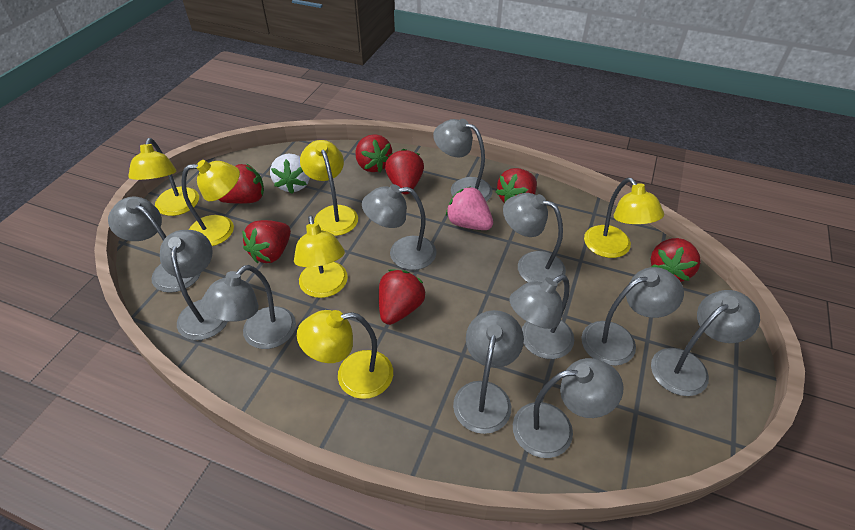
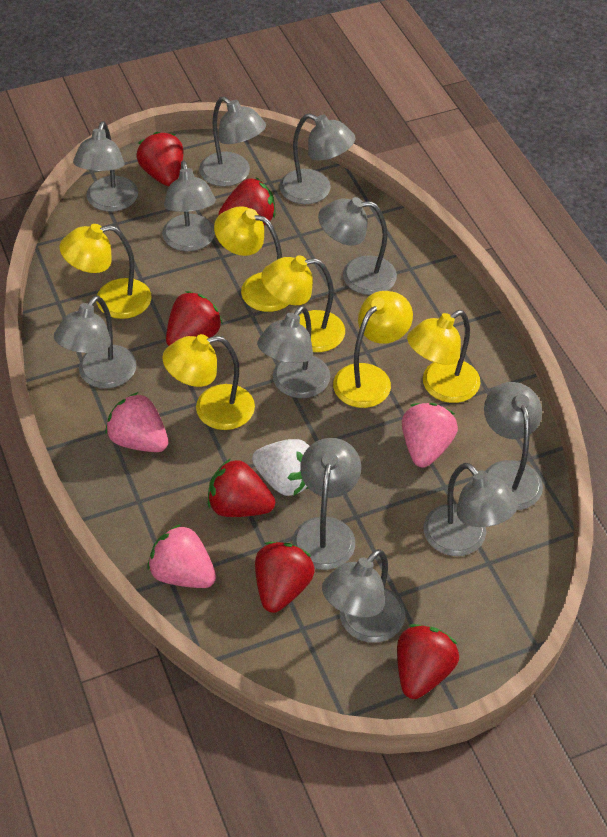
pink strawberry: 1 -> 3
red strawberry: 7 -> 6

